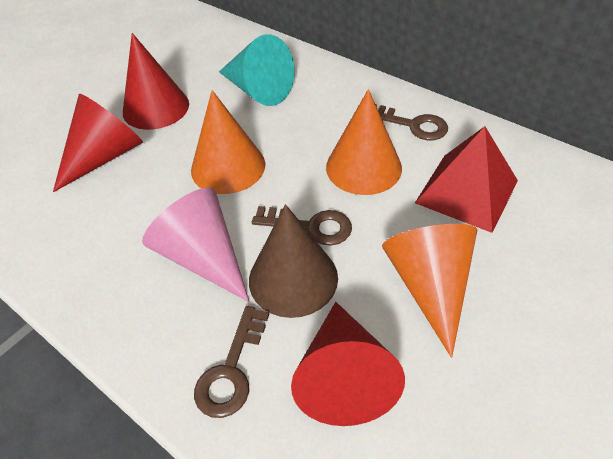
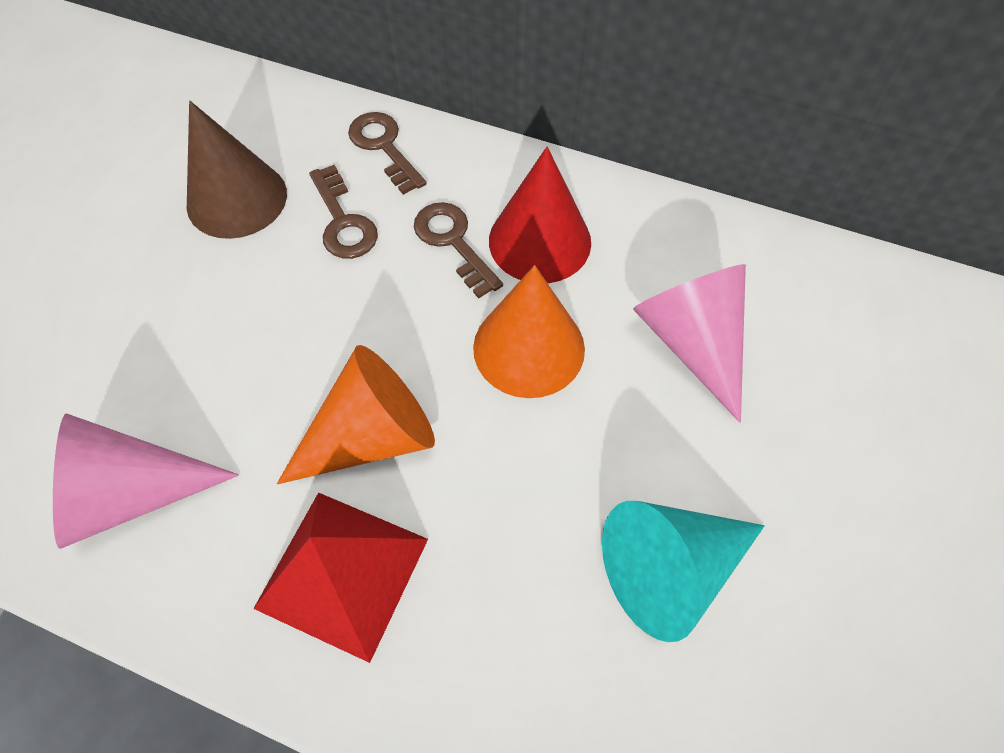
orange cone: 3 -> 2
pink cone: 1 -> 2
red cone: 3 -> 1

